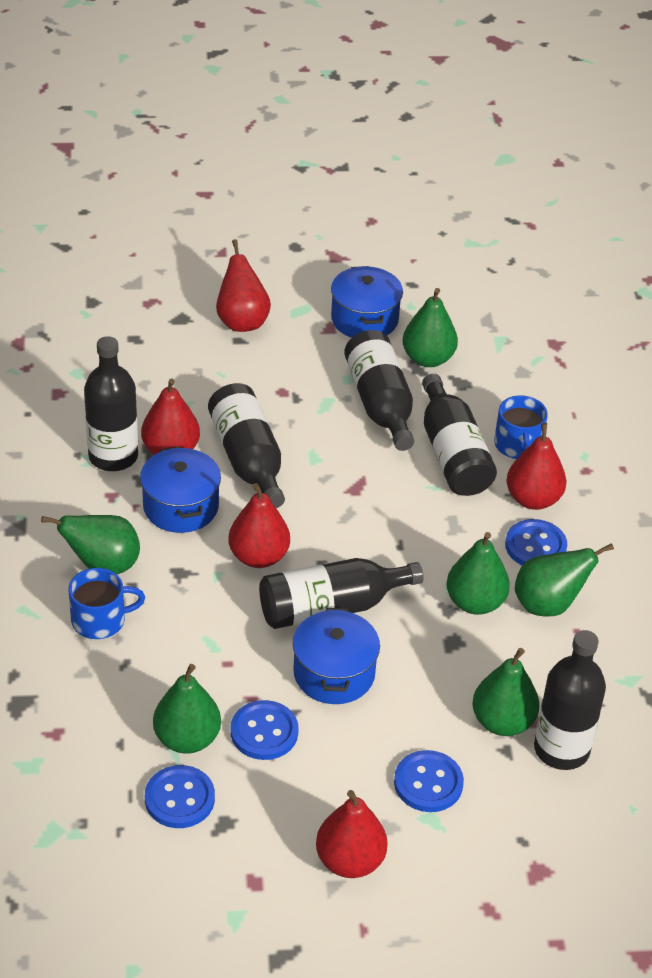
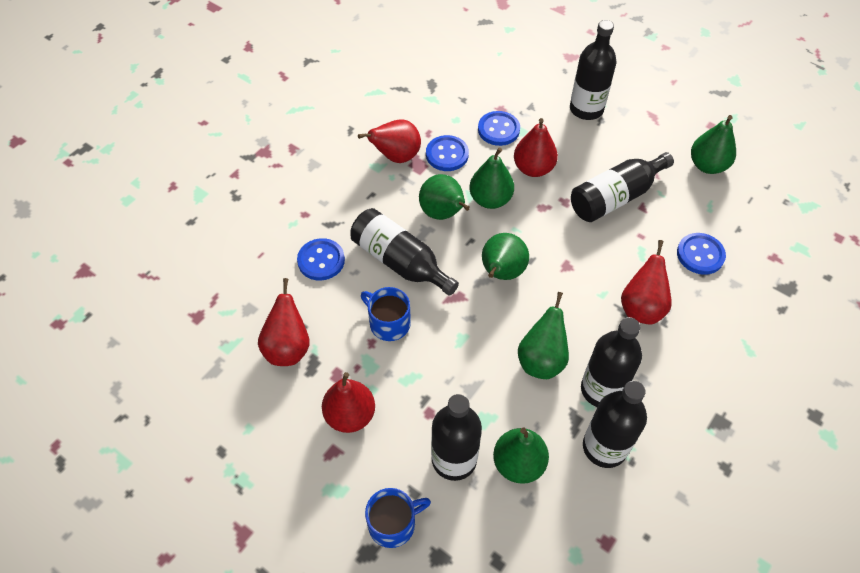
blue pot: 3 -> 0

